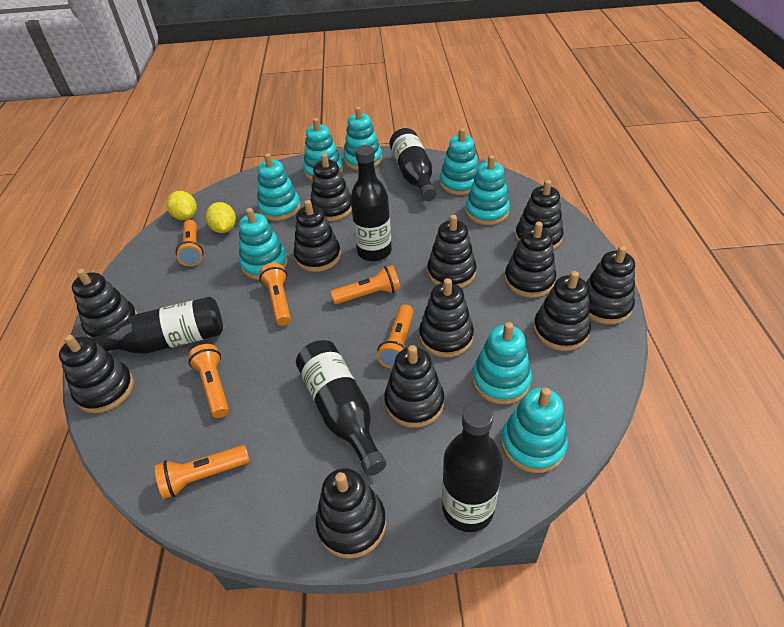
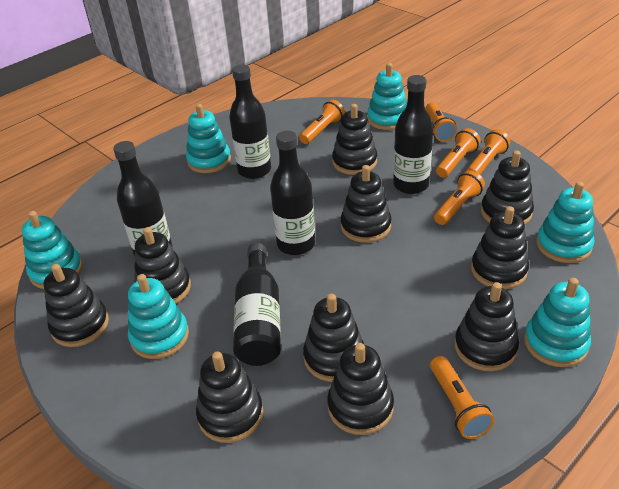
black stacking toy: 12 -> 10
turquoise stacking toy: 8 -> 6
yellow lemon: 2 -> 0

